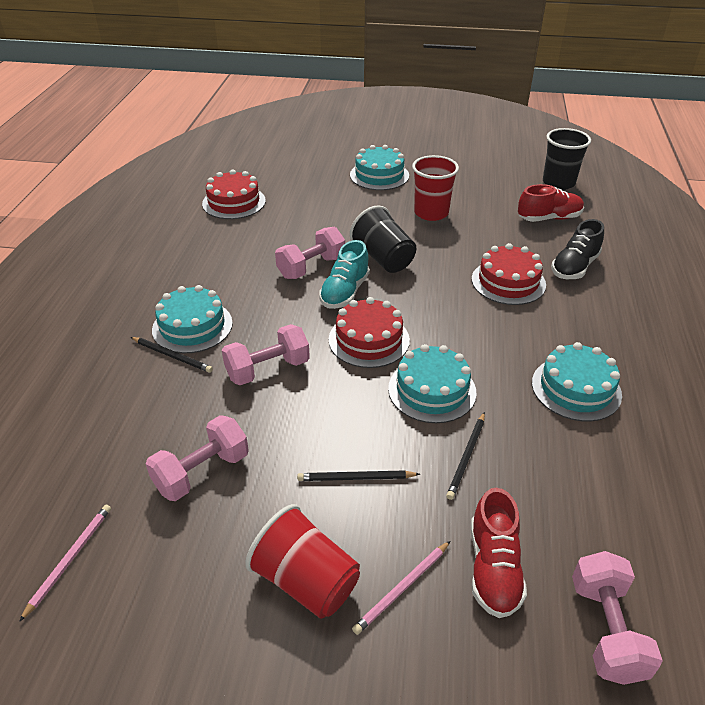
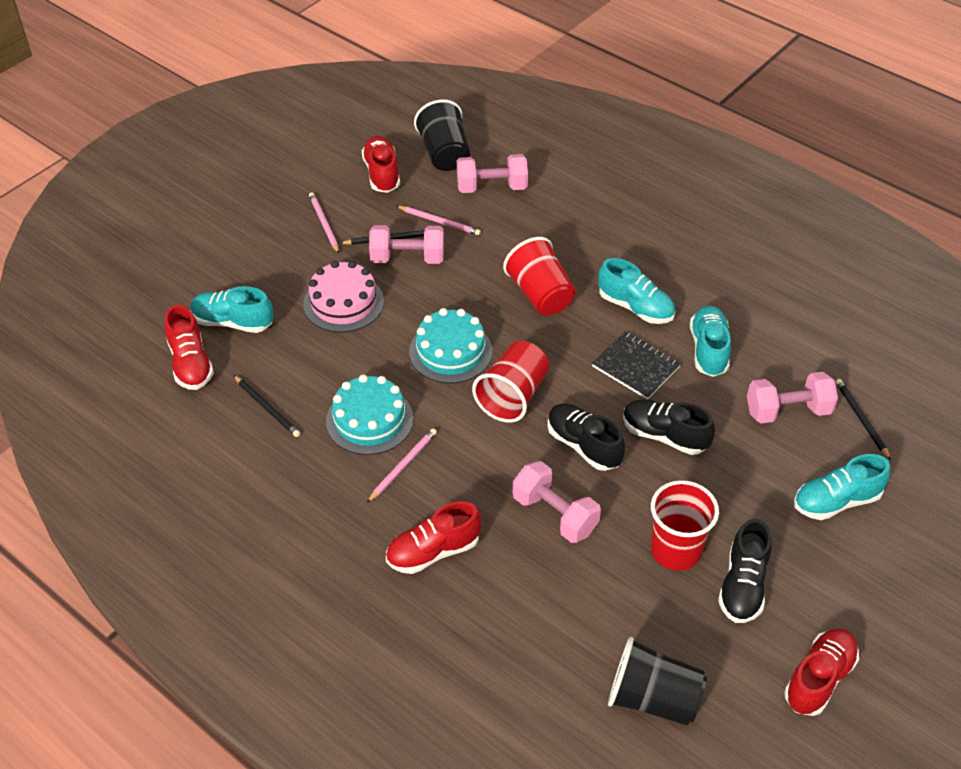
black notebook: 0 -> 1
black shoe: 1 -> 3
pink cake: 0 -> 1
pink pencil: 2 -> 3
red cake: 3 -> 0
red cup: 2 -> 3
red shoe: 2 -> 4
turquoise cake: 4 -> 2
turquoise shoe: 1 -> 4

